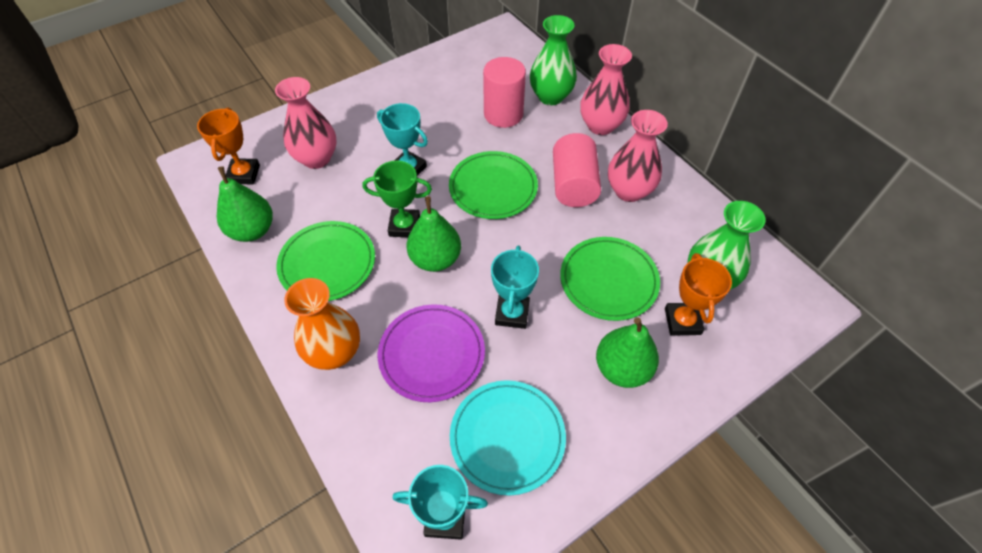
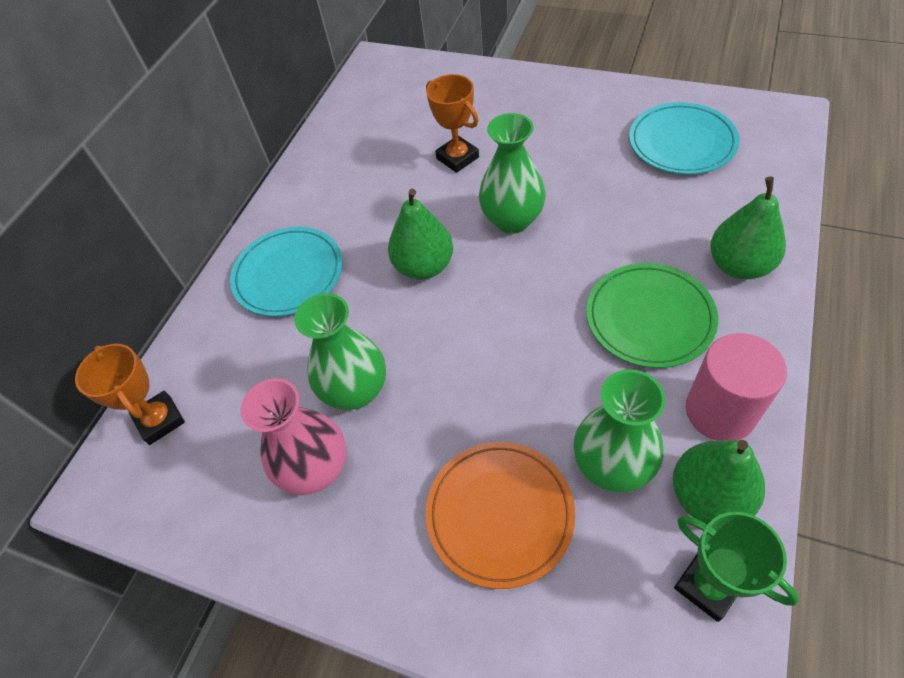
green plate: 3 -> 1
green vase: 2 -> 3
orange plate: 0 -> 1
orange vase: 1 -> 0
pink cylinder: 2 -> 1
pink vase: 3 -> 1
purple plate: 1 -> 0
turquoise plate: 1 -> 2
turquoise trophy: 3 -> 0

